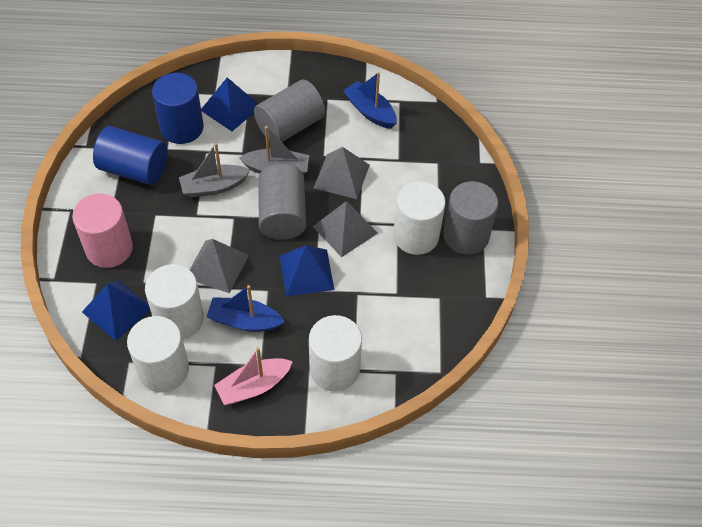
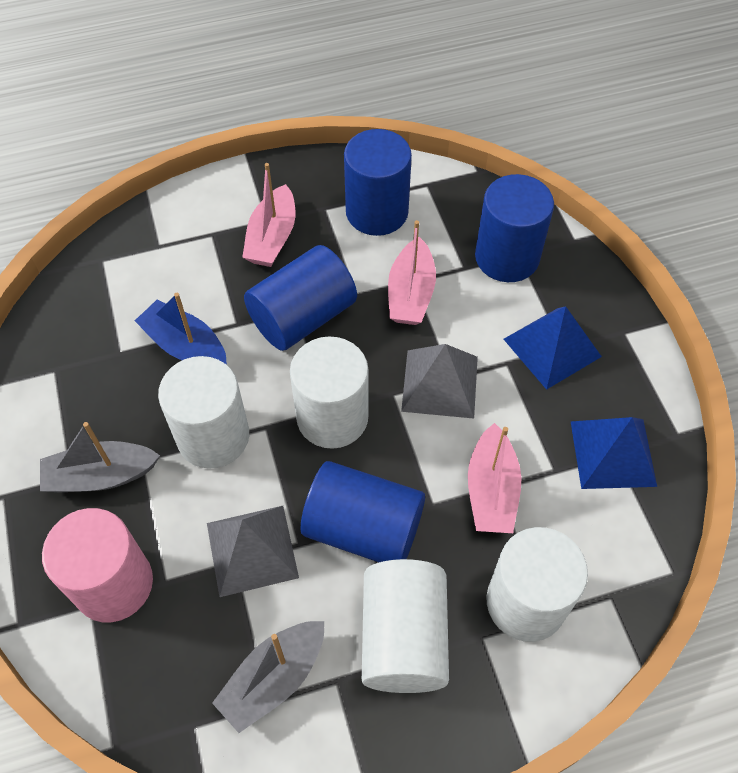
blue boat: 2 -> 1
blue cylinder: 2 -> 4
blue pyramid: 3 -> 2
grey cylinder: 3 -> 0
grey pyramid: 3 -> 2
pink boat: 1 -> 3

